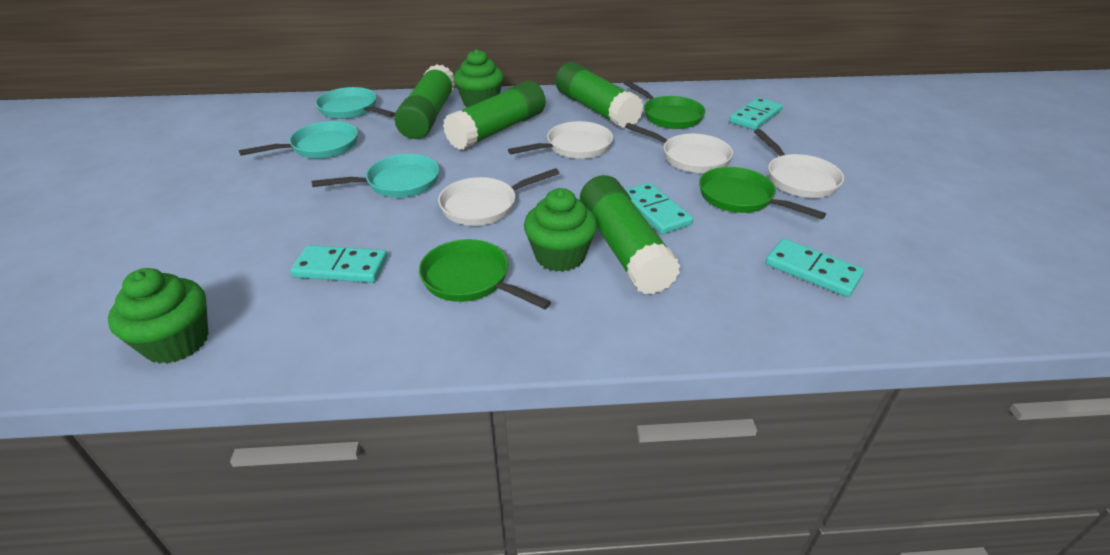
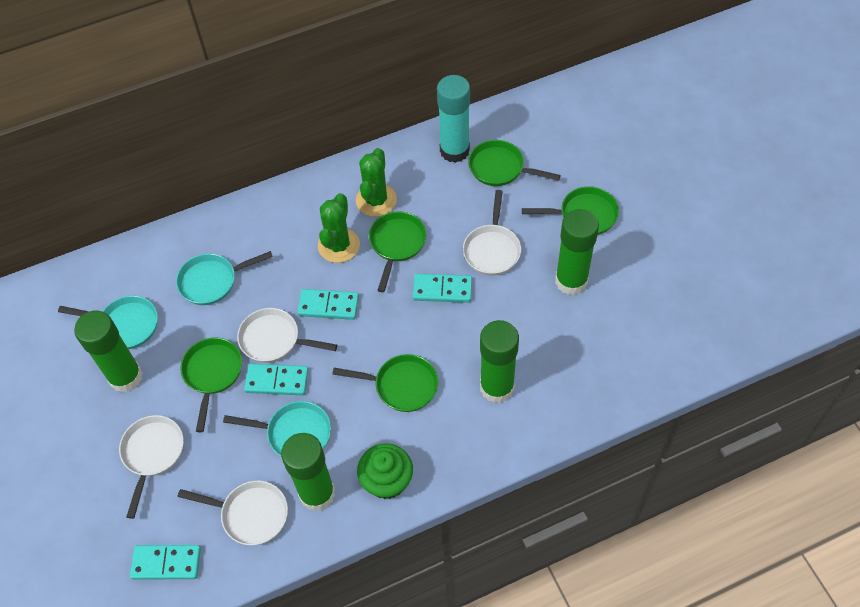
green cactus: 0 -> 2
green cupcake: 3 -> 1
green pan: 3 -> 5
turquoise glue stick: 0 -> 1

